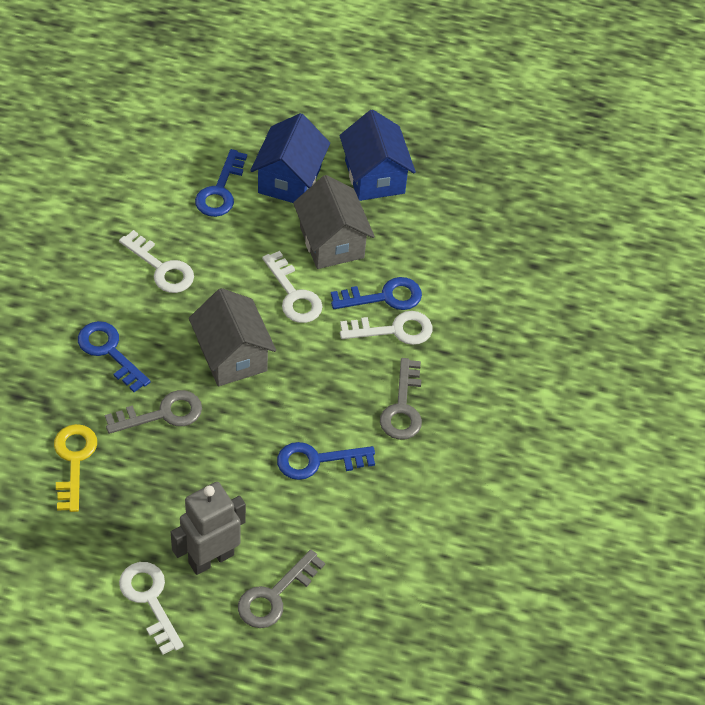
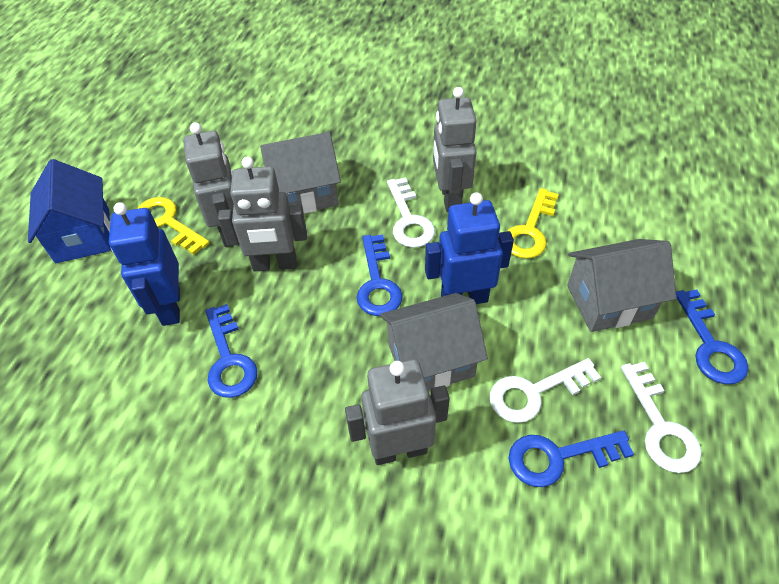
blue house: 2 -> 1
blue robot: 0 -> 2
grey house: 2 -> 3
grey key: 3 -> 0
grey robot: 1 -> 4
white key: 4 -> 3
yellow key: 1 -> 2

